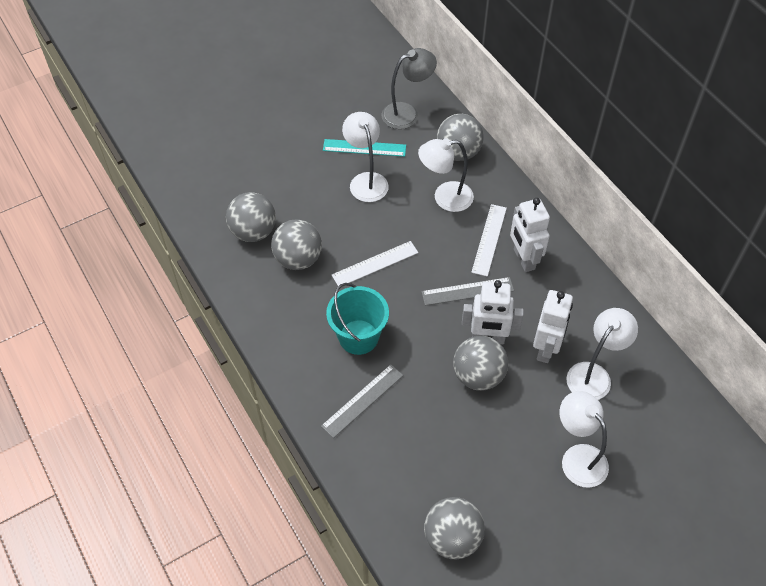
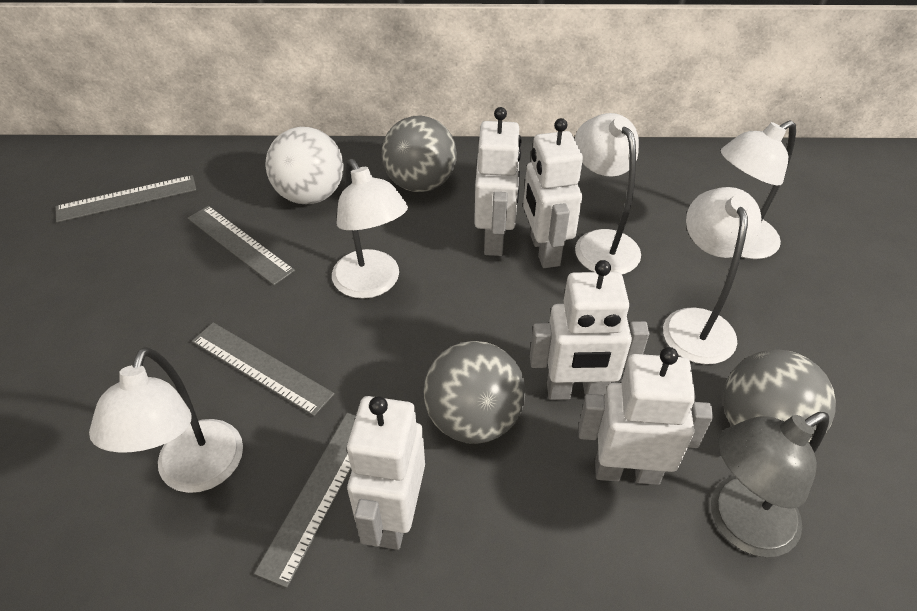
grey ball: 5 -> 3
grey ruler: 2 -> 4
turquoise bucket: 1 -> 0
turquoise ruler: 1 -> 0
white ball: 0 -> 1
white lamp: 4 -> 5
white robot: 3 -> 5
white ruler: 2 -> 0

